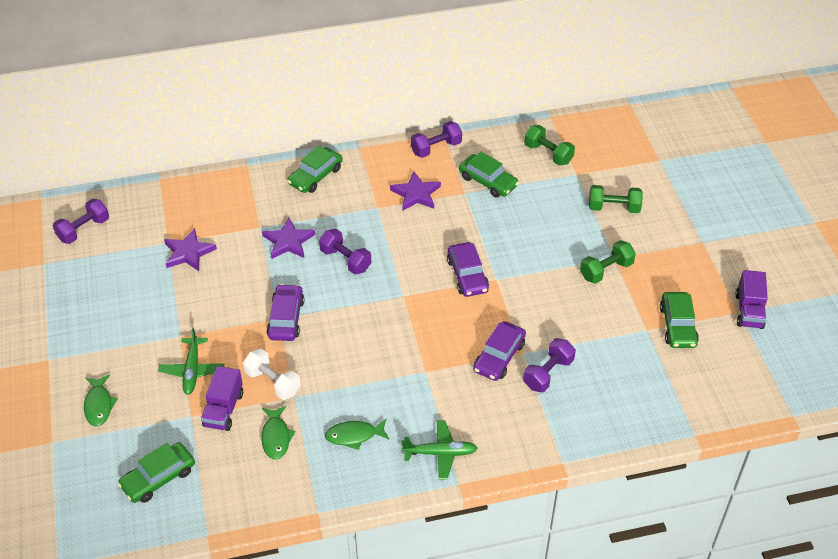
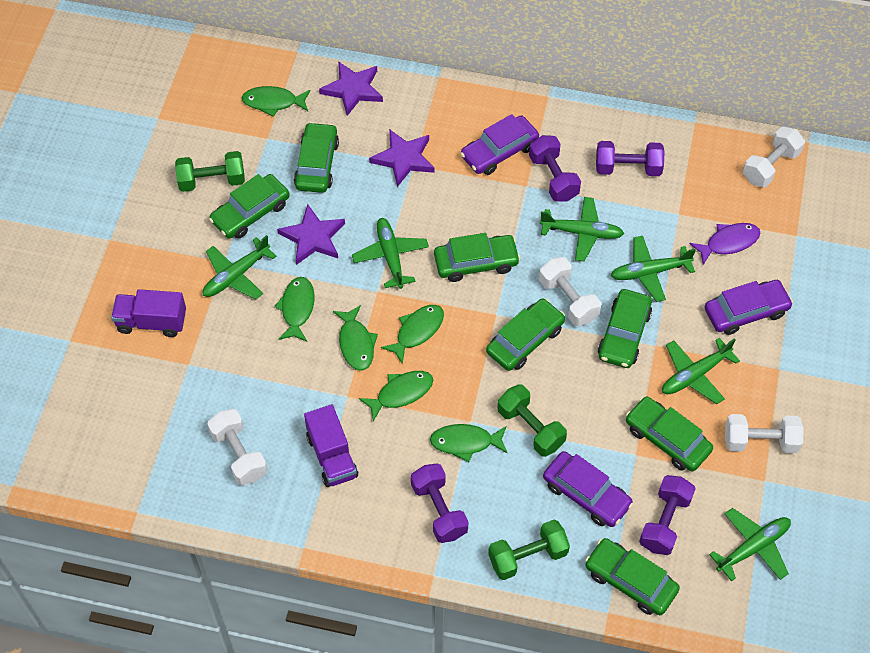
green car: 4 -> 7
green fish: 3 -> 6
green plane: 2 -> 6
purple fish: 0 -> 1
white dumbbell: 1 -> 4

